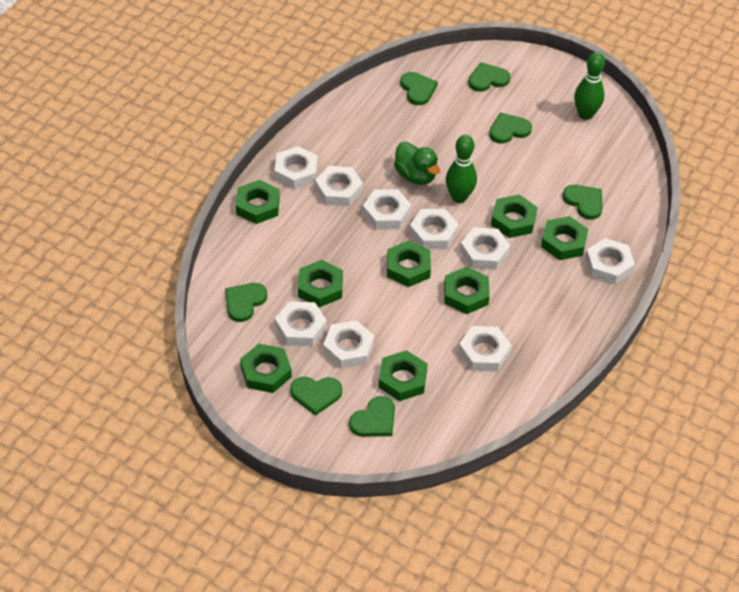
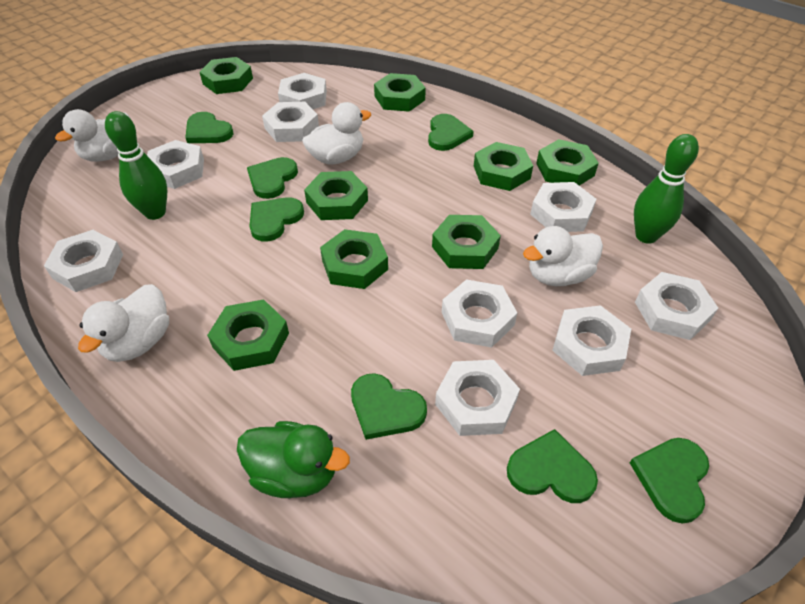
white duck: 0 -> 4

